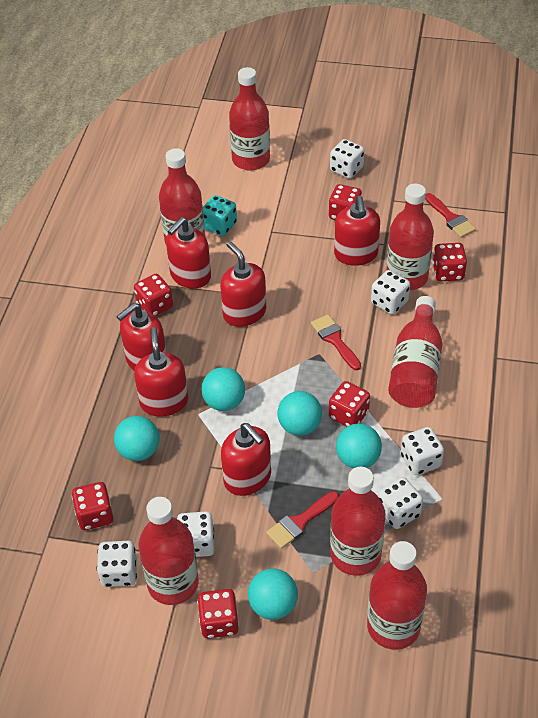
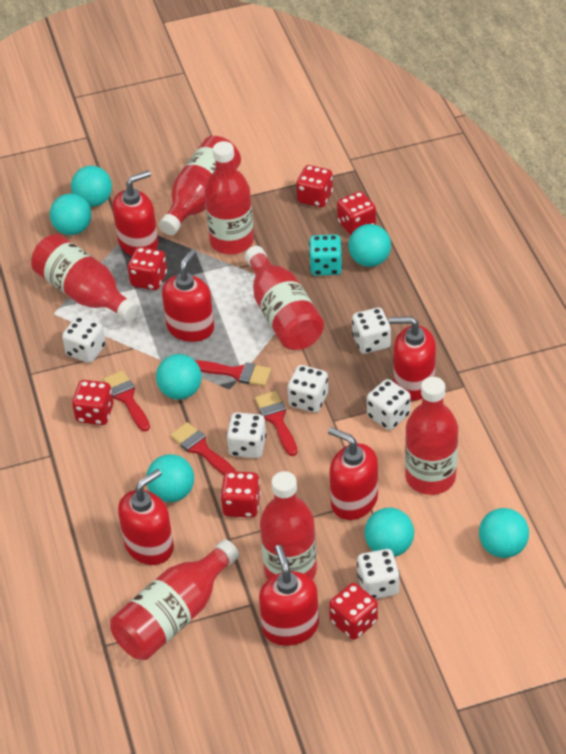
red brush: 3 -> 4
turquoise ball: 5 -> 7

